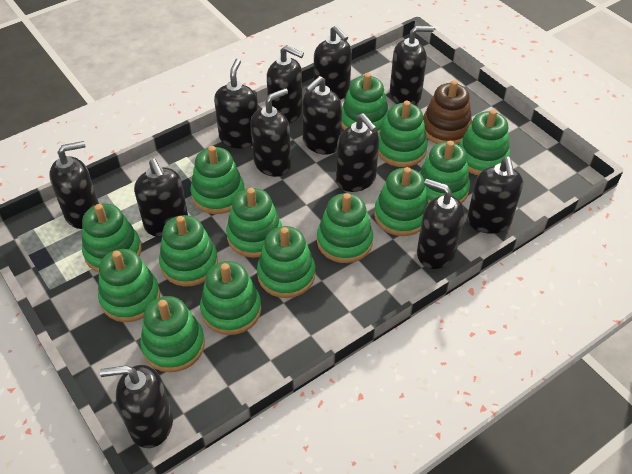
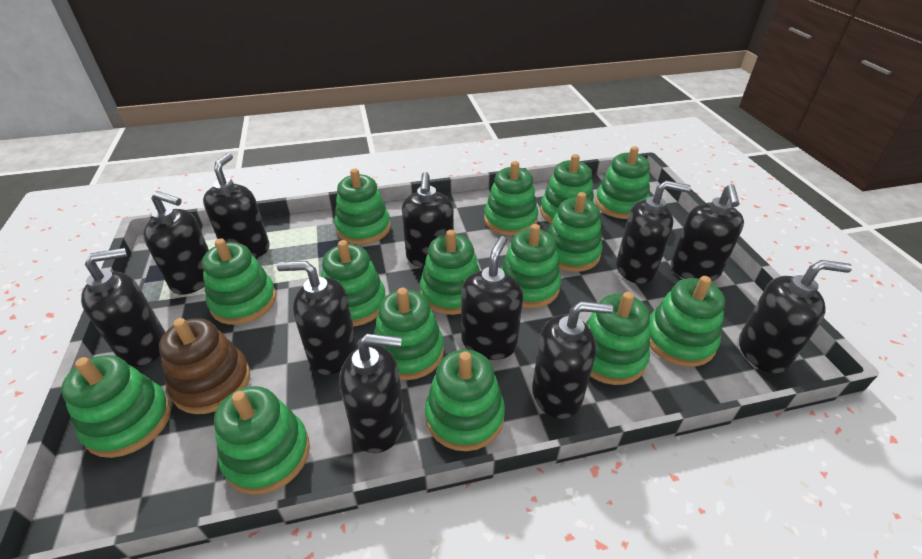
black soap dispenser: 12 -> 11
green stacking toy: 14 -> 15

